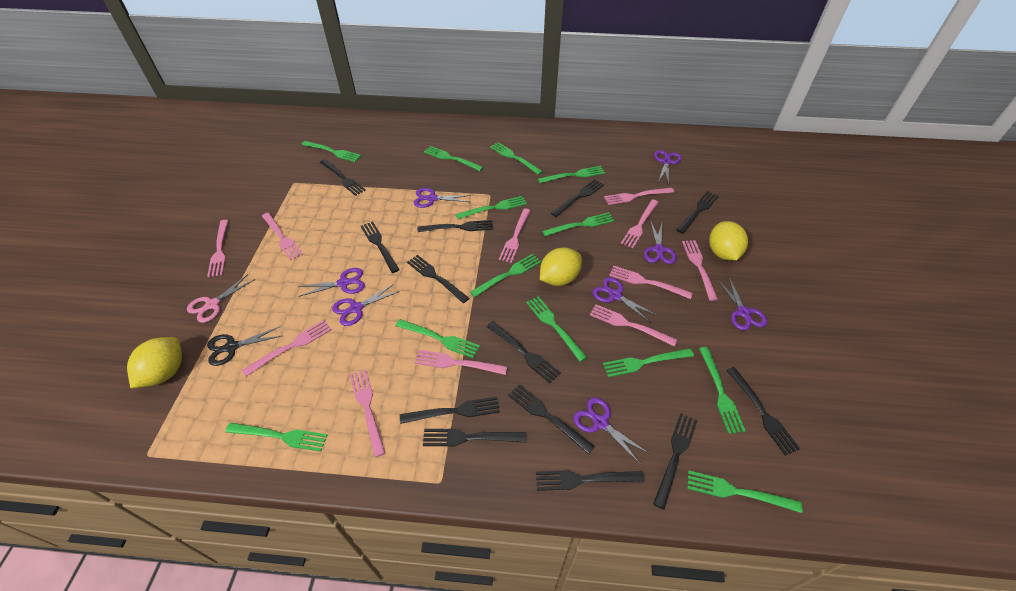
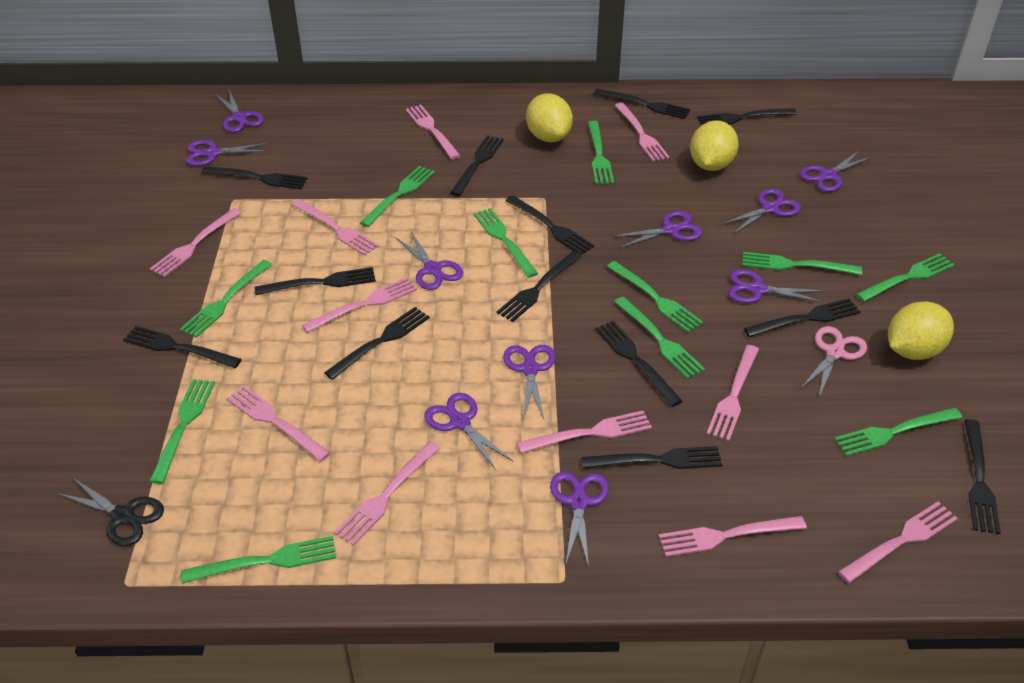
green fork: 13 -> 11
purple scissors: 8 -> 10

